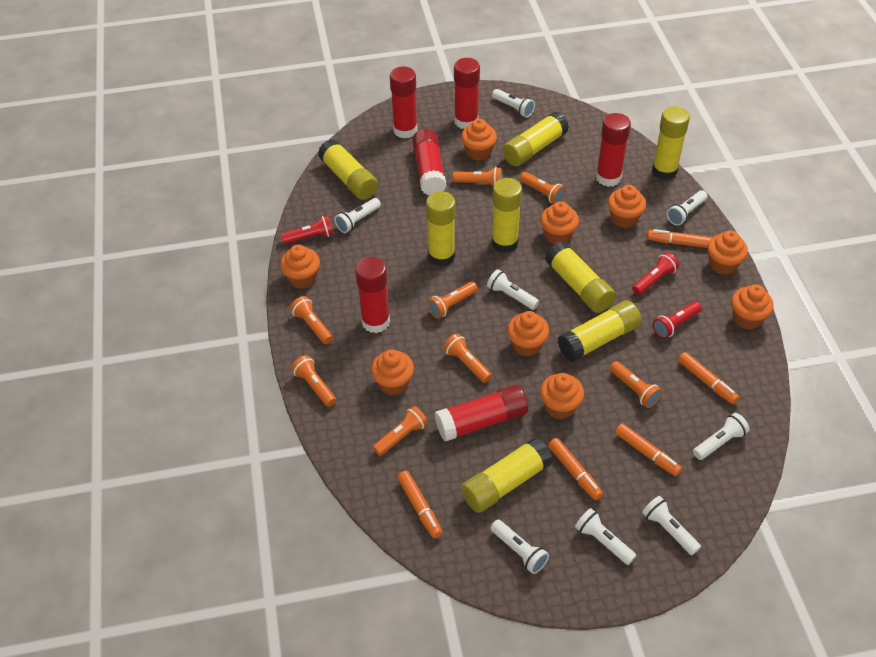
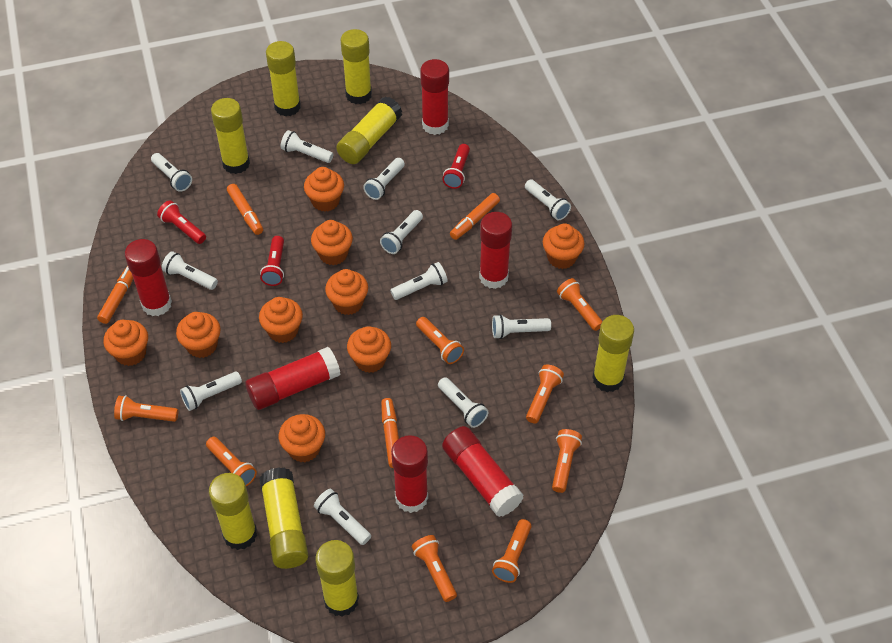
orange marker: 5 -> 4
white flashlight: 8 -> 11

